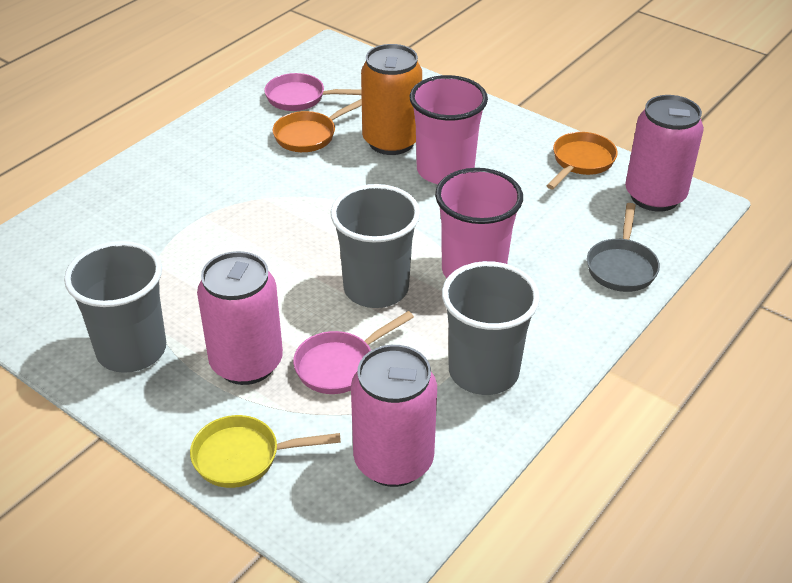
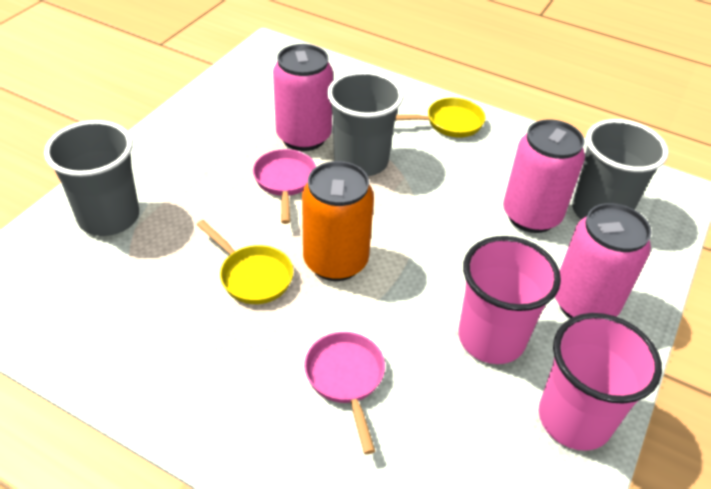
grey pan: 1 -> 0
orange pan: 2 -> 0
yellow pan: 1 -> 2

